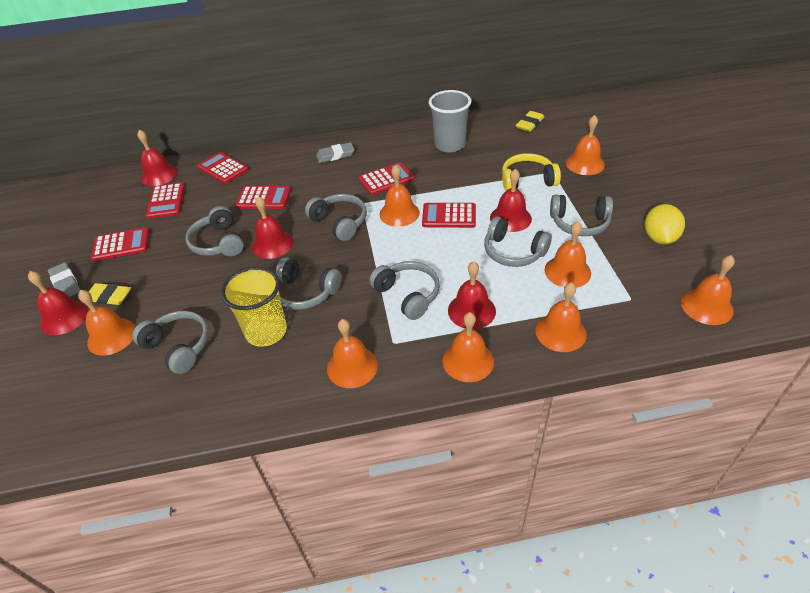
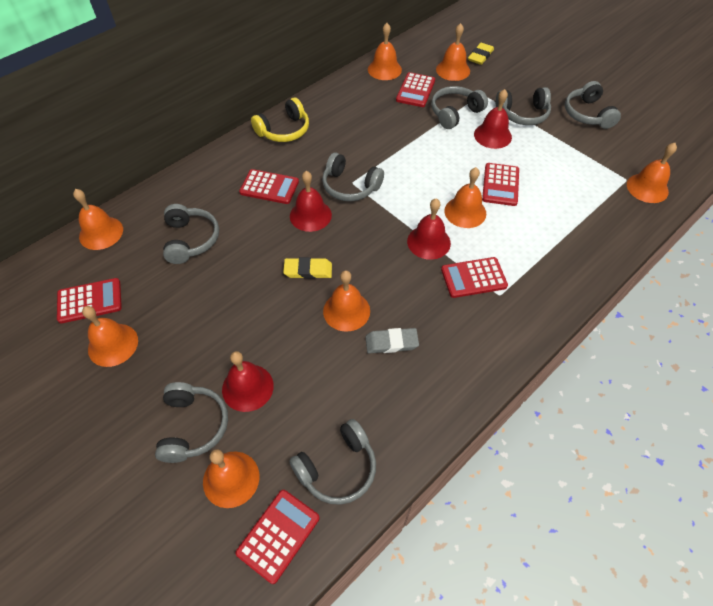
grey cup: 1 -> 0
grey eraser: 2 -> 1
red bell: 5 -> 4
yellow cup: 1 -> 0
yellow lemon: 1 -> 0

